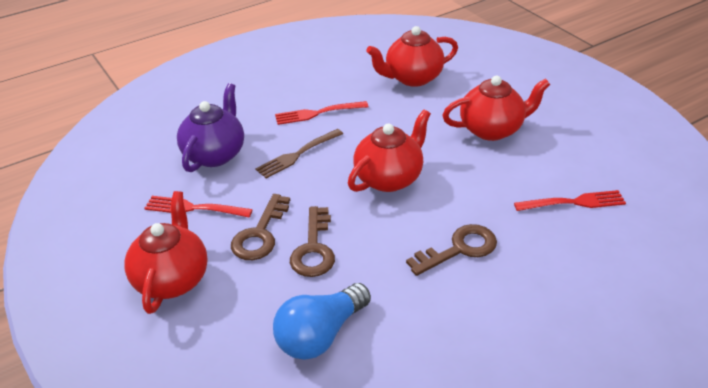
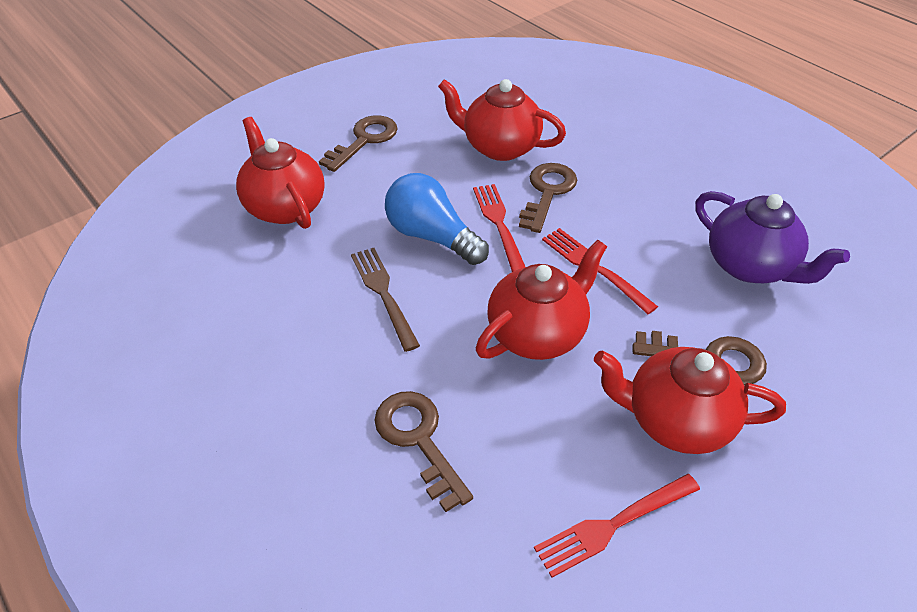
brown key: 3 -> 4

